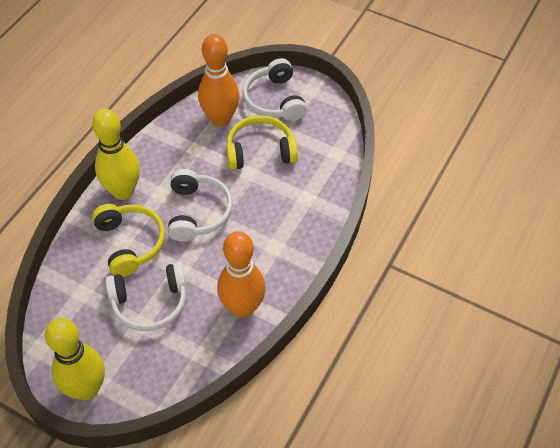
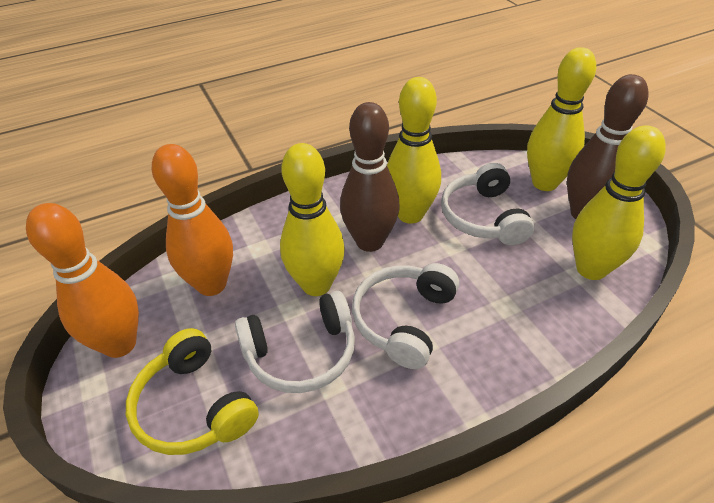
brown bowling pin: 0 -> 2
yellow bowling pin: 2 -> 4
yellow headphones: 2 -> 1

